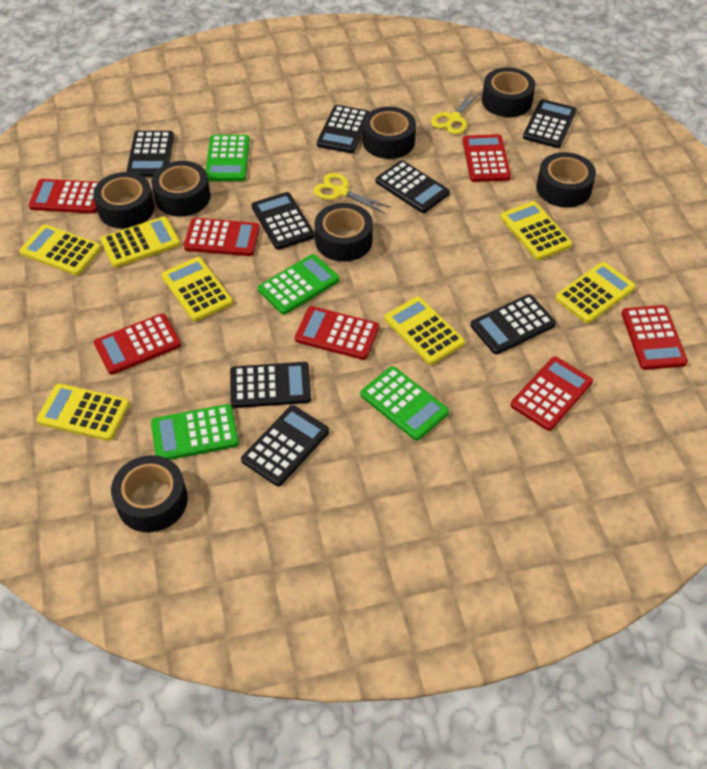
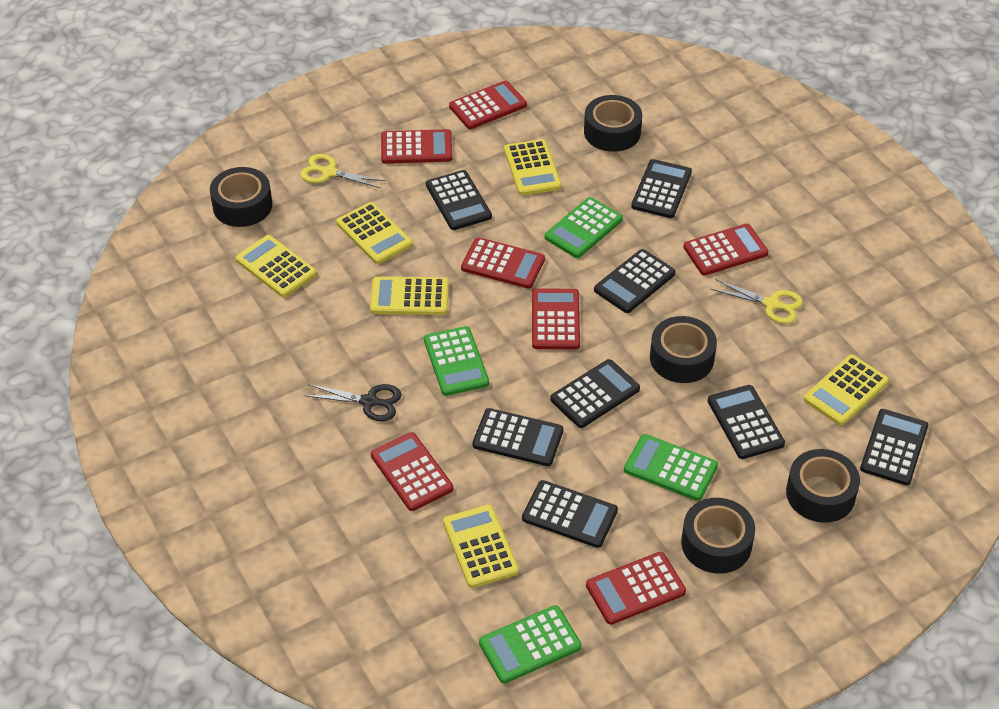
black scissors: 0 -> 1
black tape: 7 -> 5
yellow calculator: 7 -> 6

